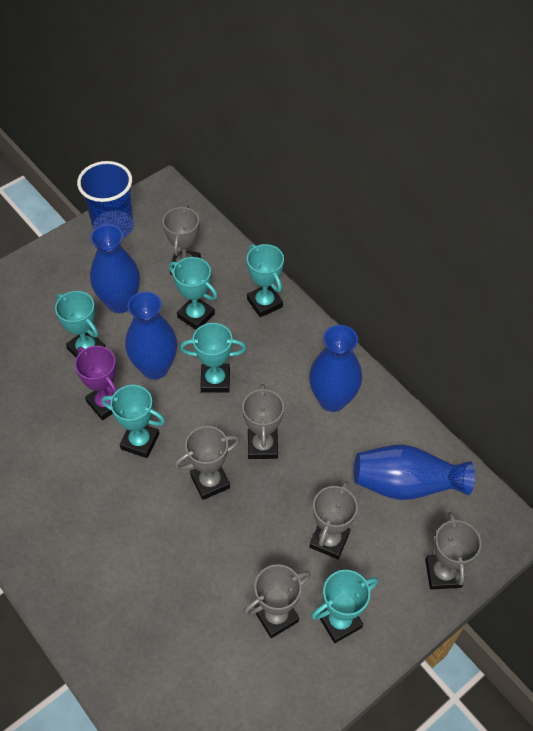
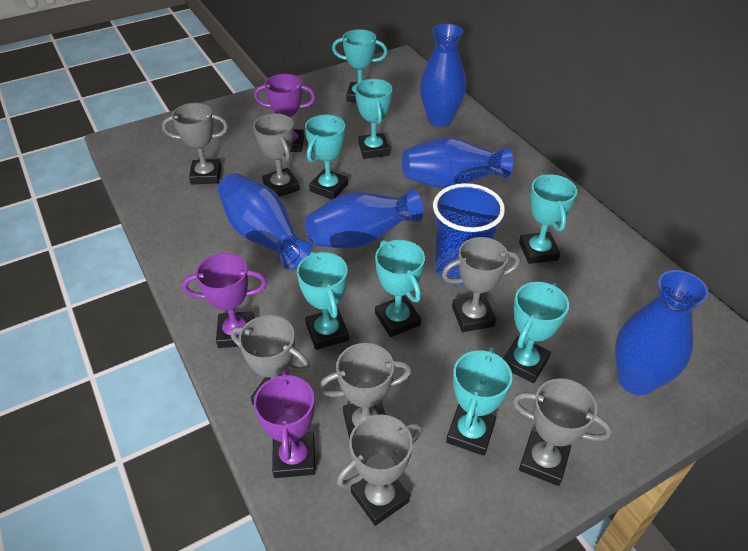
blue vase: 4 -> 5
grey trophy: 6 -> 7
purple trophy: 1 -> 3
turquoise trophy: 6 -> 8

